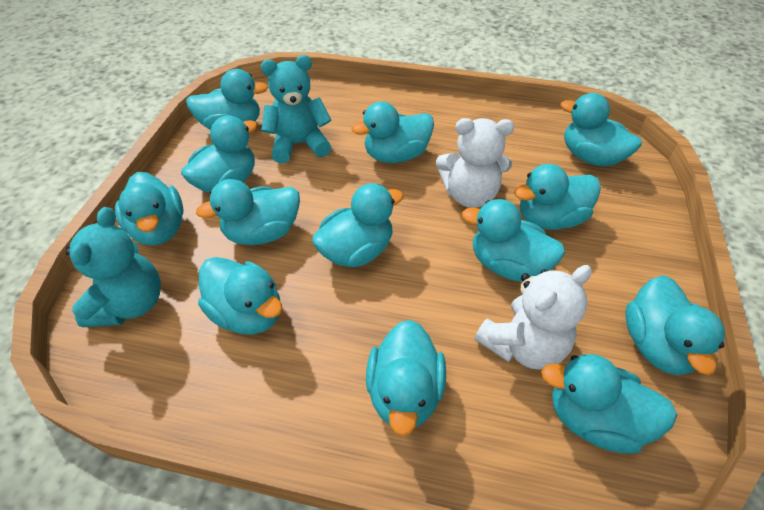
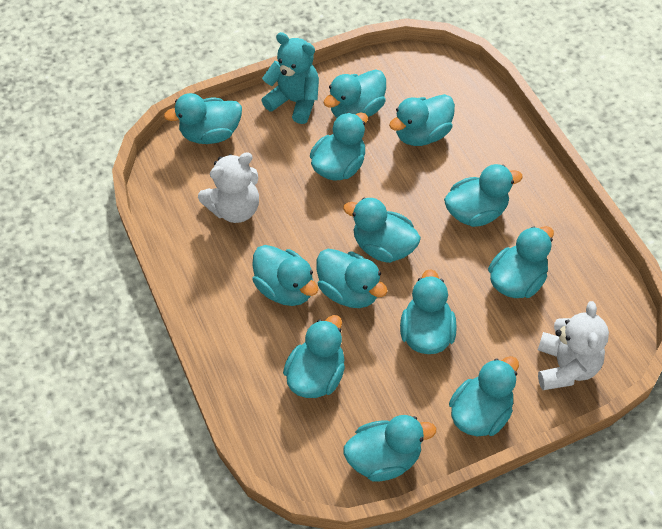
turquoise teddy bear: 2 -> 1

